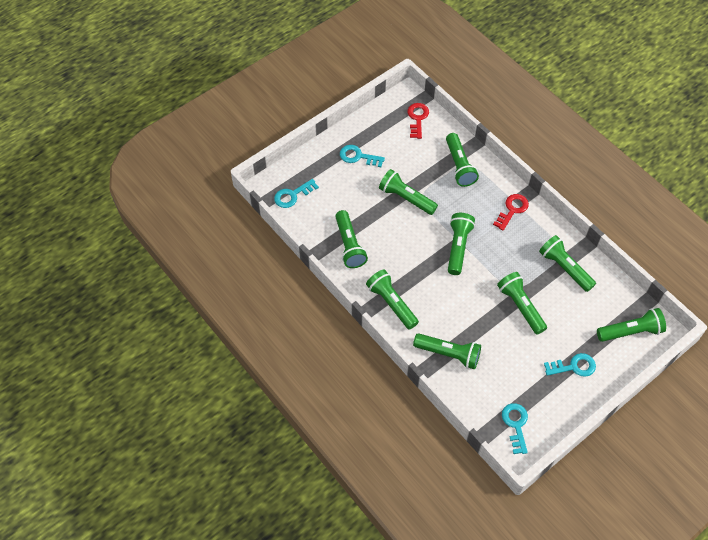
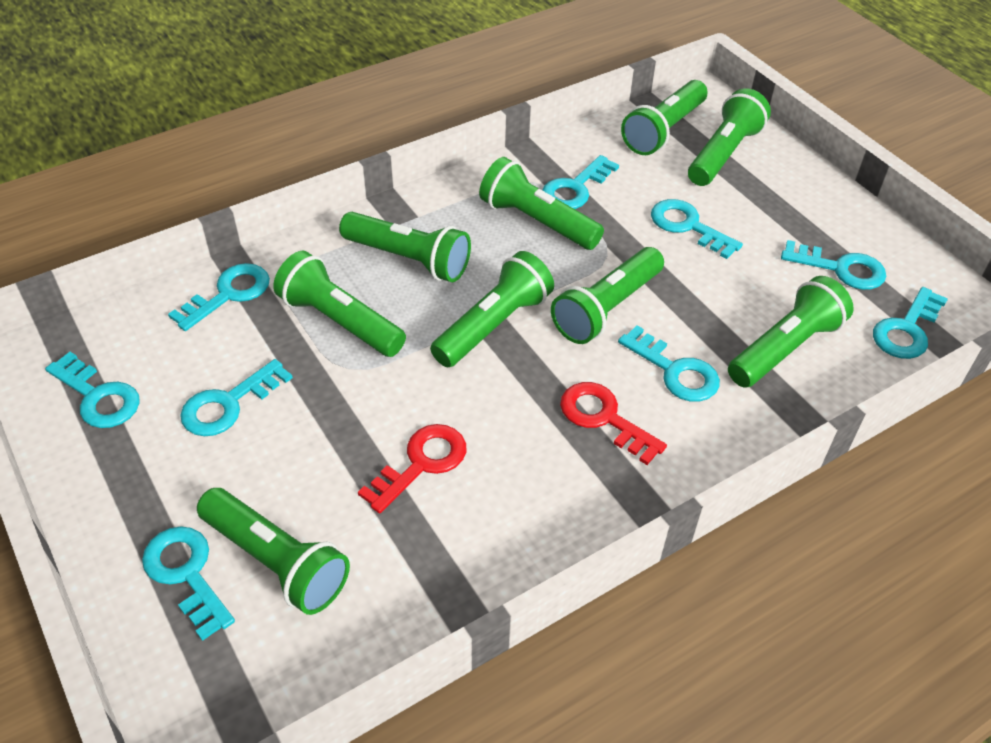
turquoise key: 4 -> 9

